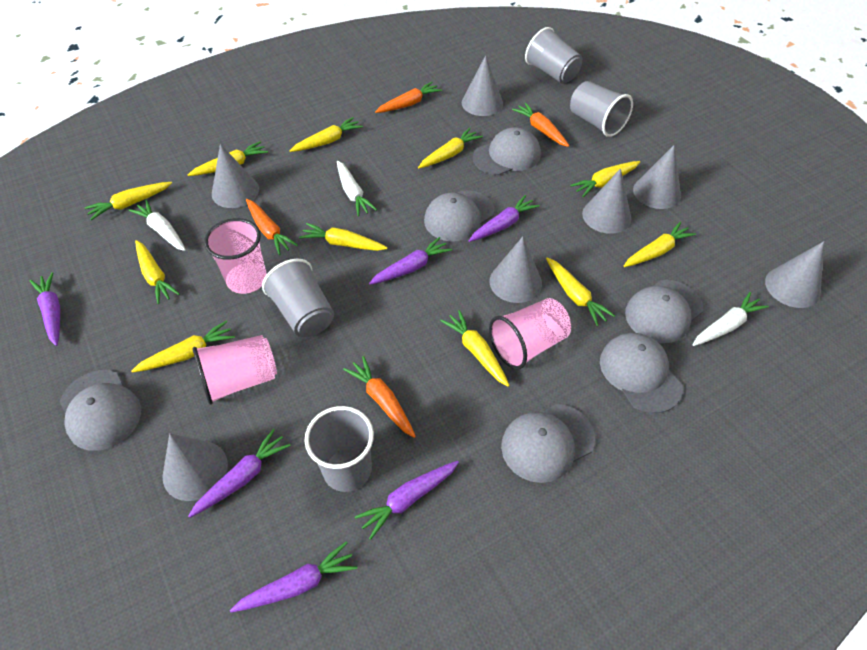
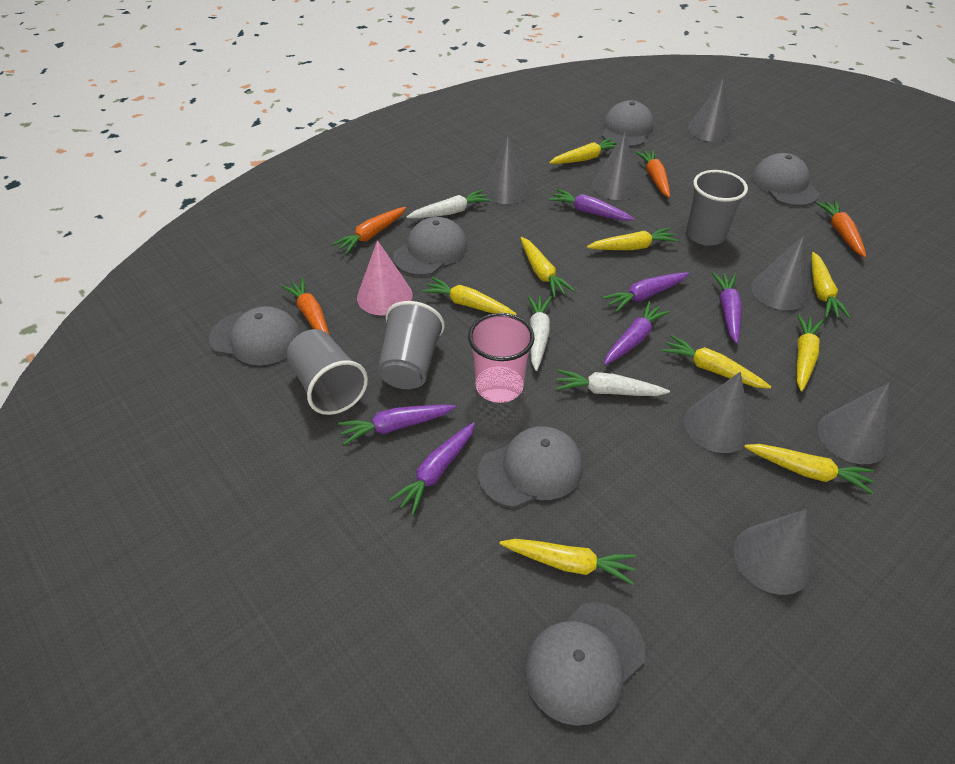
grey cup: 4 -> 3
pink cone: 0 -> 1
pink cup: 3 -> 1
yellow carrot: 11 -> 9

